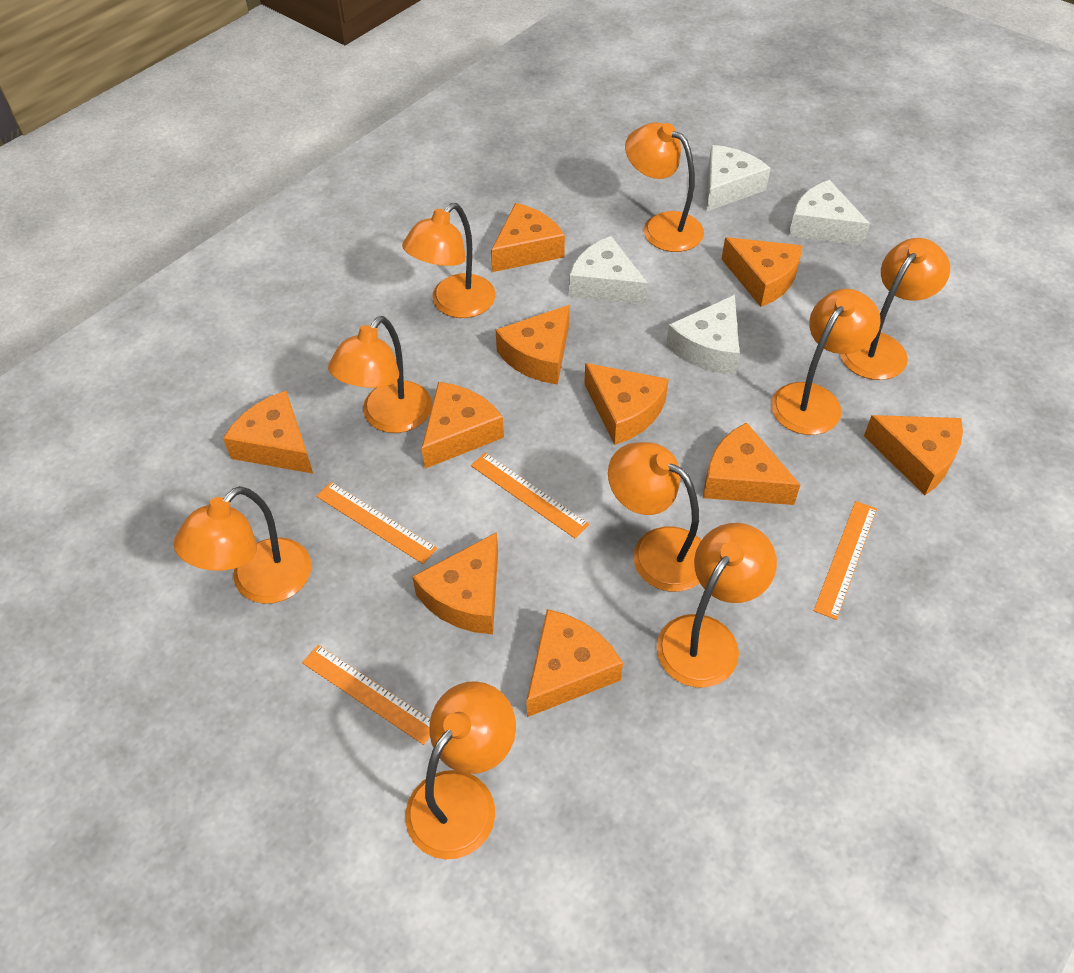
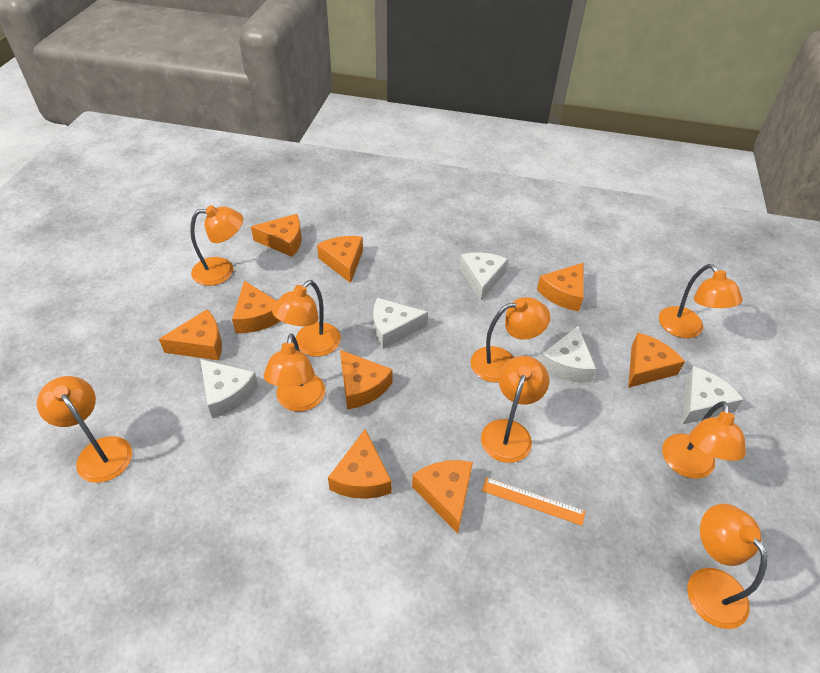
orange cheese: 10 -> 9
orange ruler: 4 -> 1
white cheese: 4 -> 5

